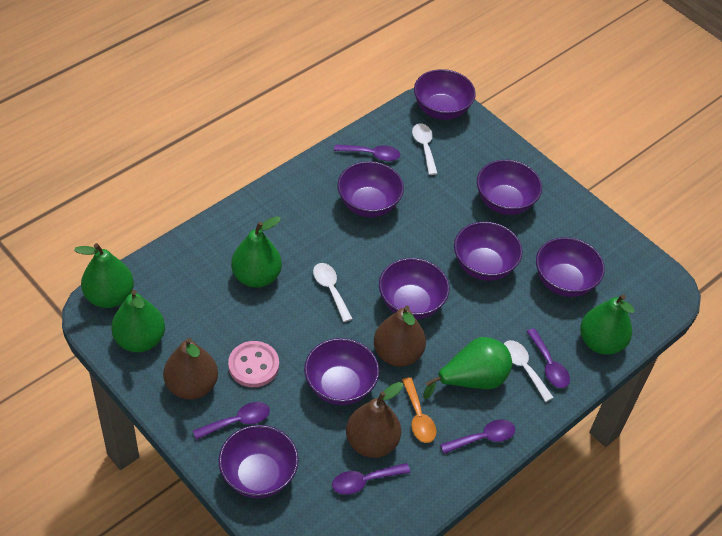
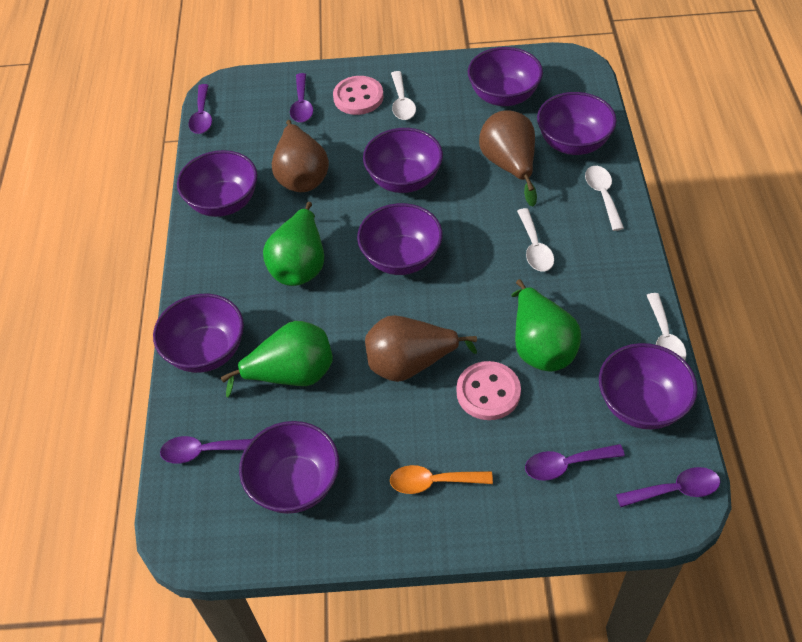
green pear: 5 -> 3
pink button: 1 -> 2
white spoon: 3 -> 4

